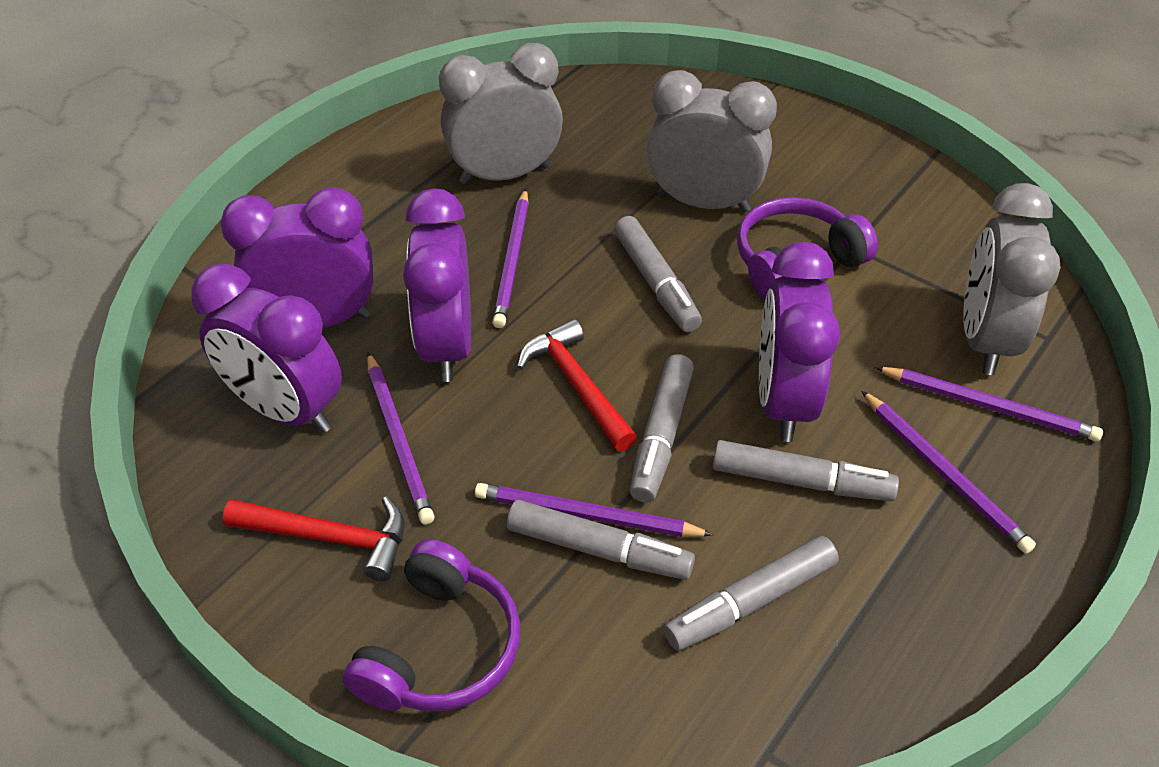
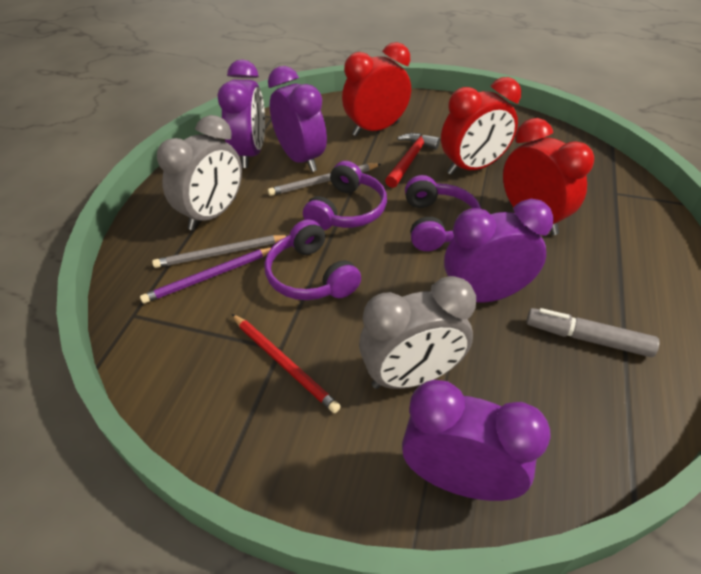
grey clock: 3 -> 2
grey marker: 5 -> 1
grey pencil: 0 -> 2
purple headphones: 2 -> 3
purple pencil: 5 -> 1
red clock: 0 -> 3
red hammer: 2 -> 1
red pencil: 0 -> 1

